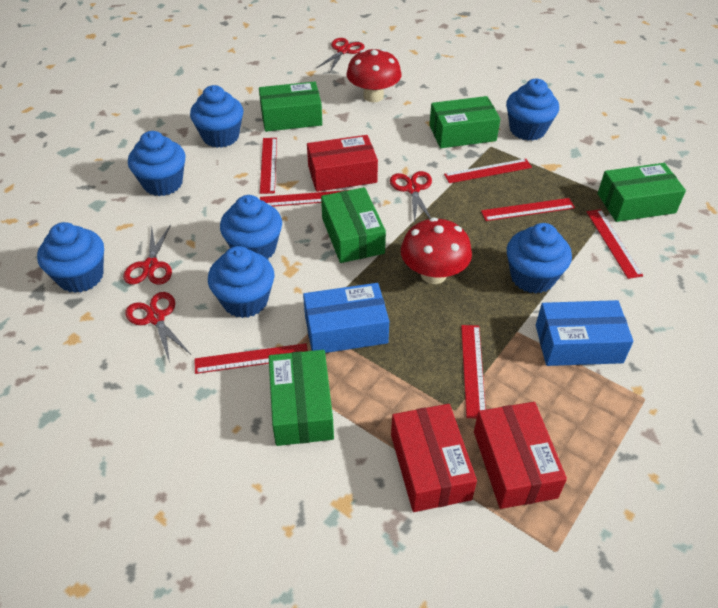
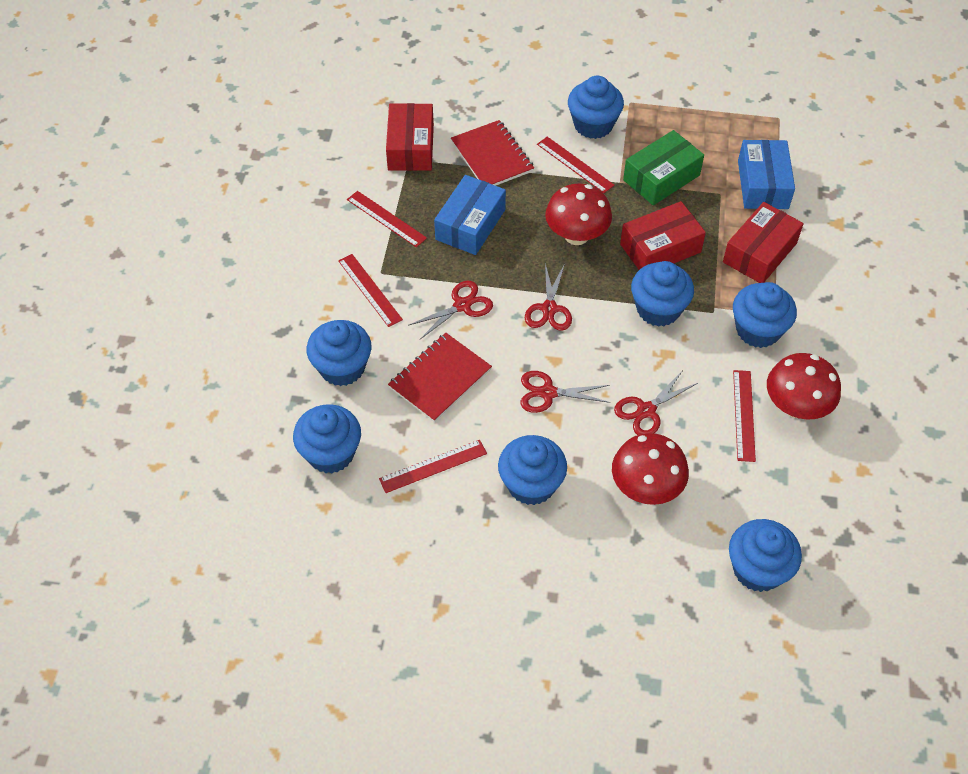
green box: 5 -> 1
red mushroom: 2 -> 3
red notebook: 0 -> 2
red ruler: 7 -> 5

